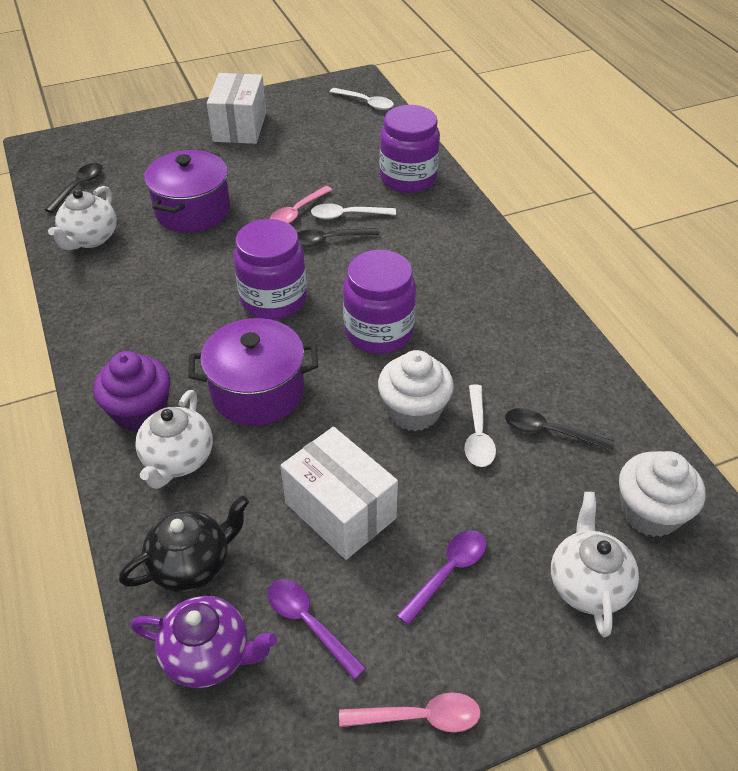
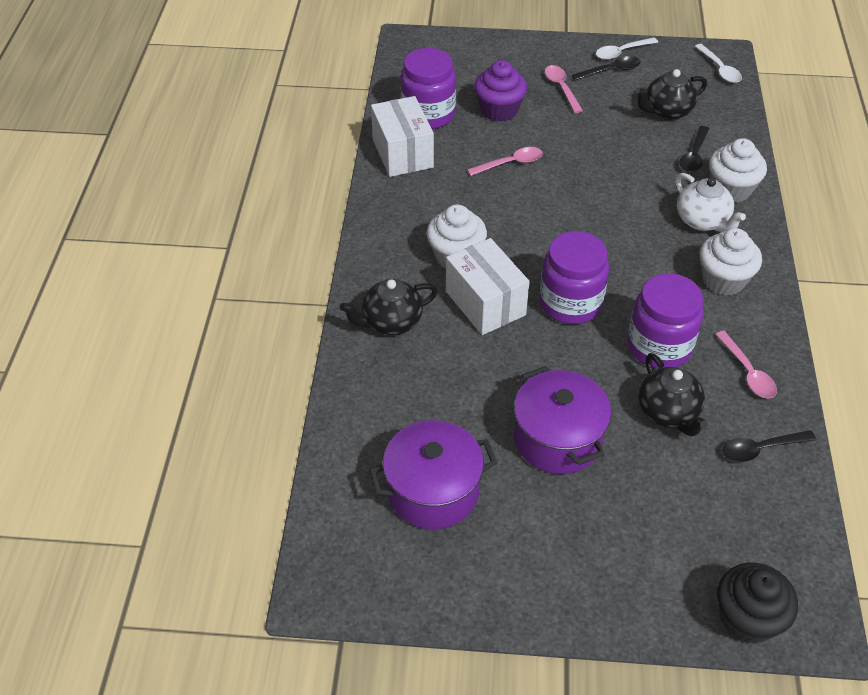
black cupcake: 0 -> 1
black teapot: 1 -> 3
pink spoon: 2 -> 3
purple spoon: 2 -> 0
purple teapot: 1 -> 0
white cupcake: 2 -> 3
white spoon: 3 -> 2
white teapot: 3 -> 1

